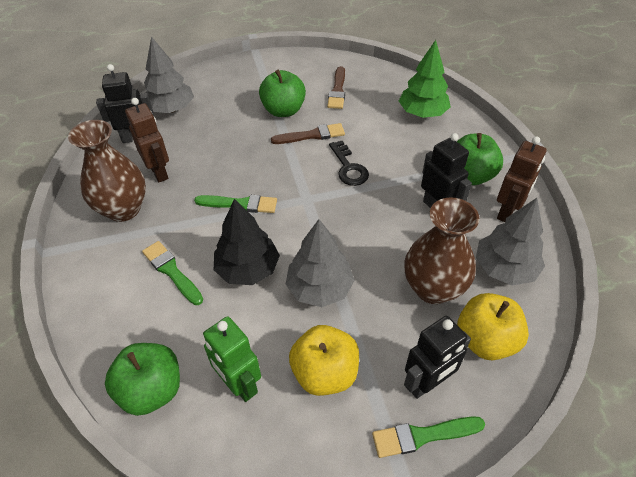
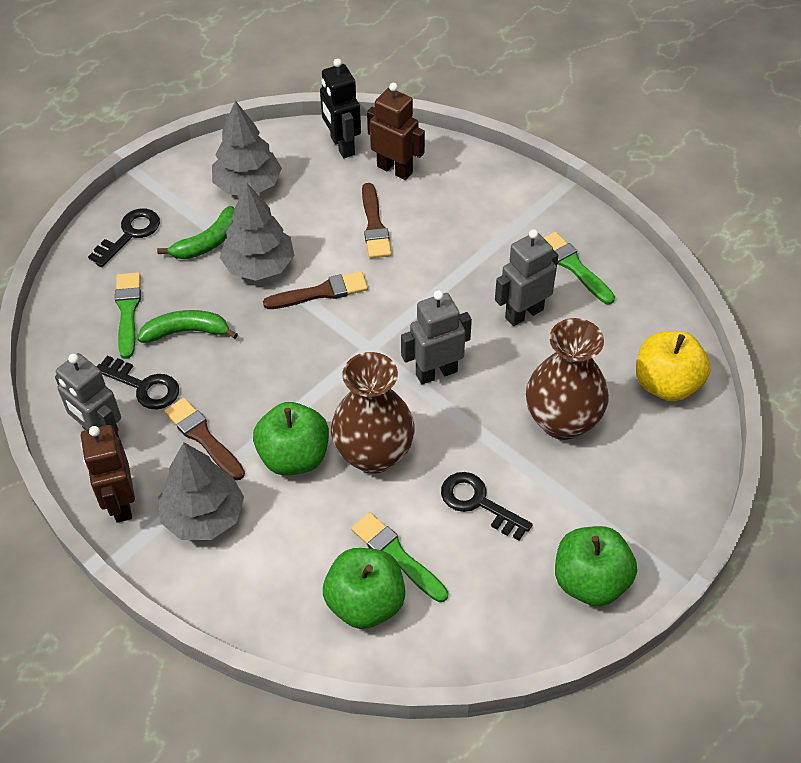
black key: 1 -> 3
black robot: 3 -> 1
black tree: 1 -> 0
brown brush: 2 -> 3
green banana: 0 -> 2
green robot: 1 -> 0
green tree: 1 -> 0
grey robot: 0 -> 3
yellow apple: 2 -> 1

